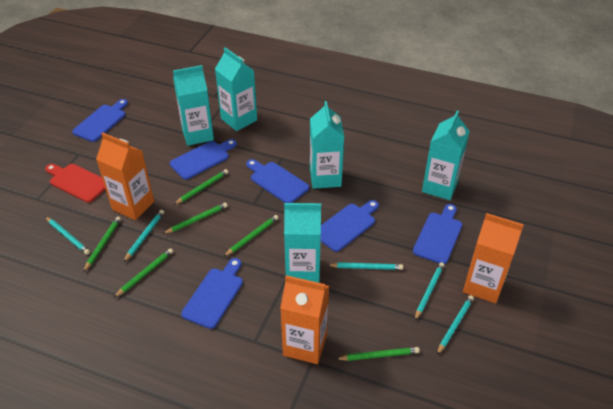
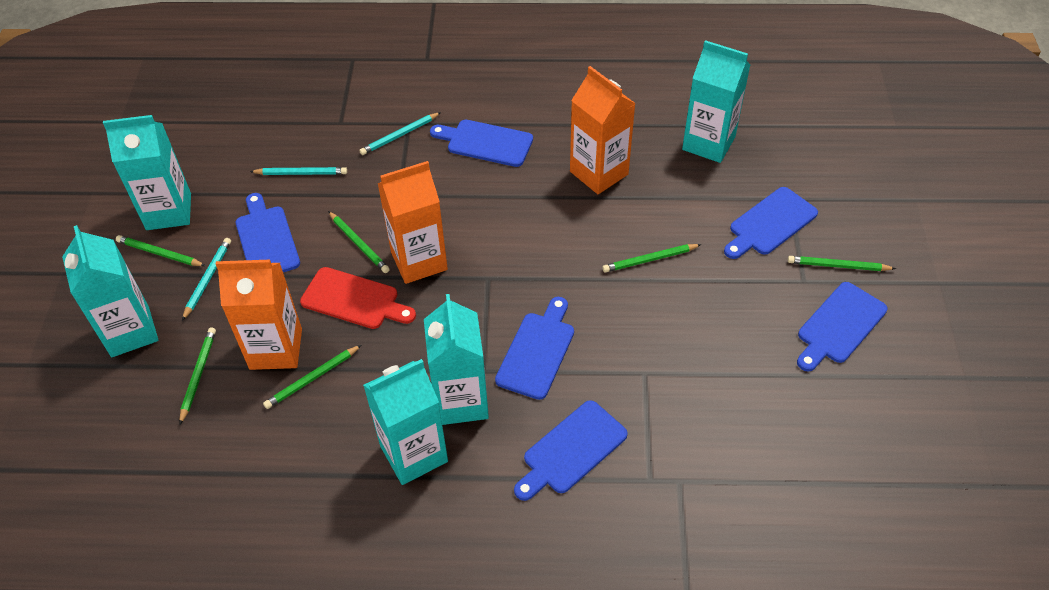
turquoise pencil: 5 -> 3

